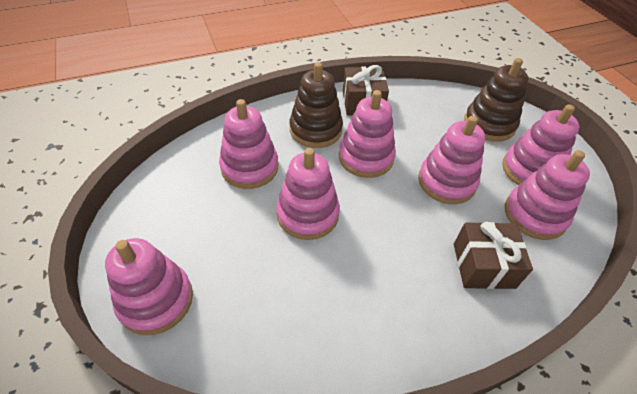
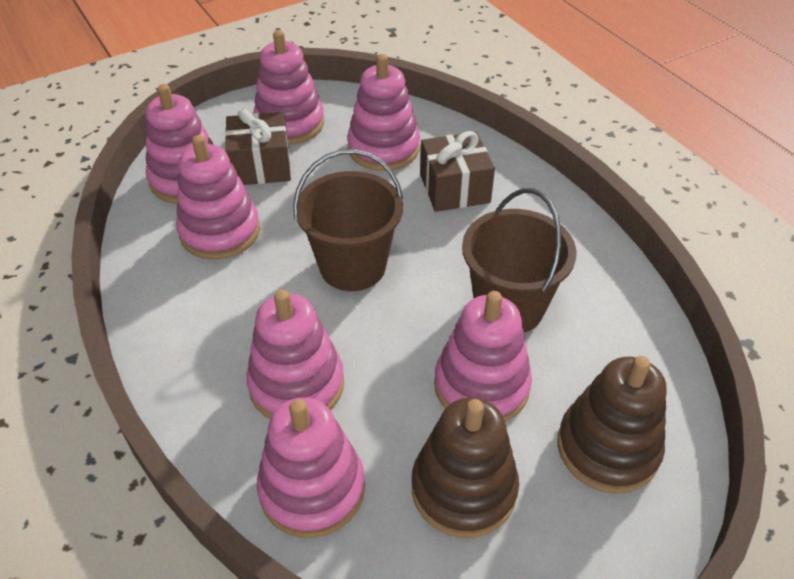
brown bucket: 0 -> 2

